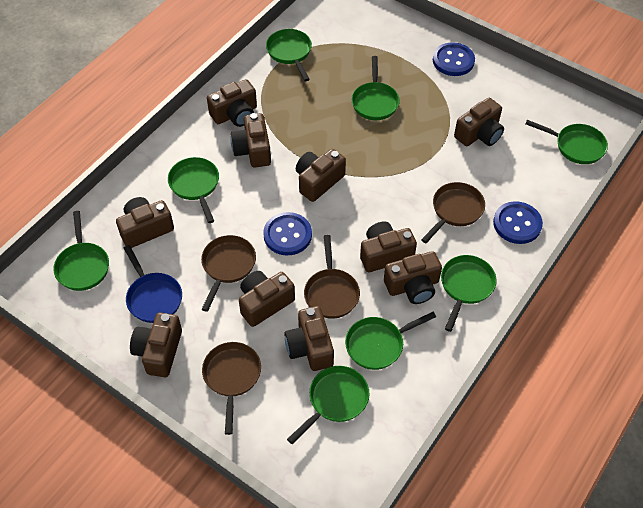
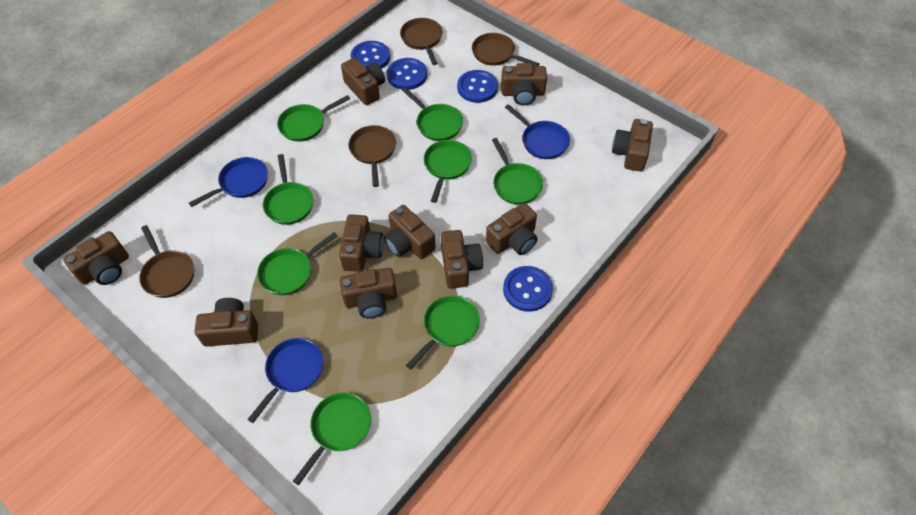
blue button: 3 -> 4
blue pan: 1 -> 3

